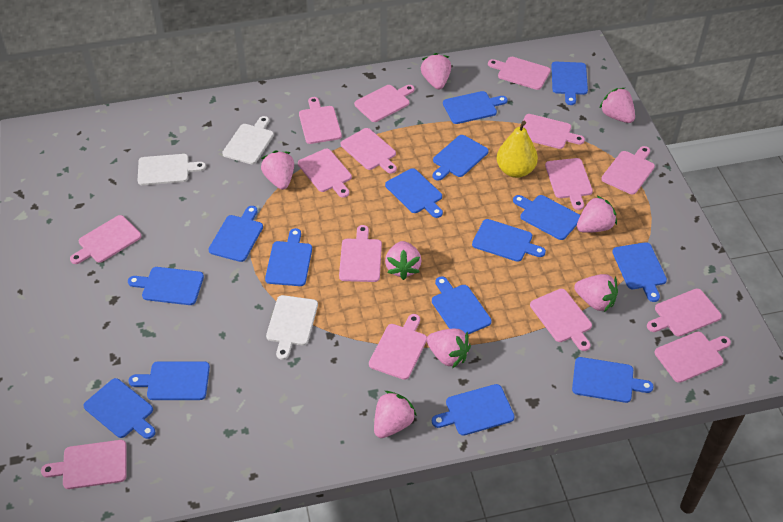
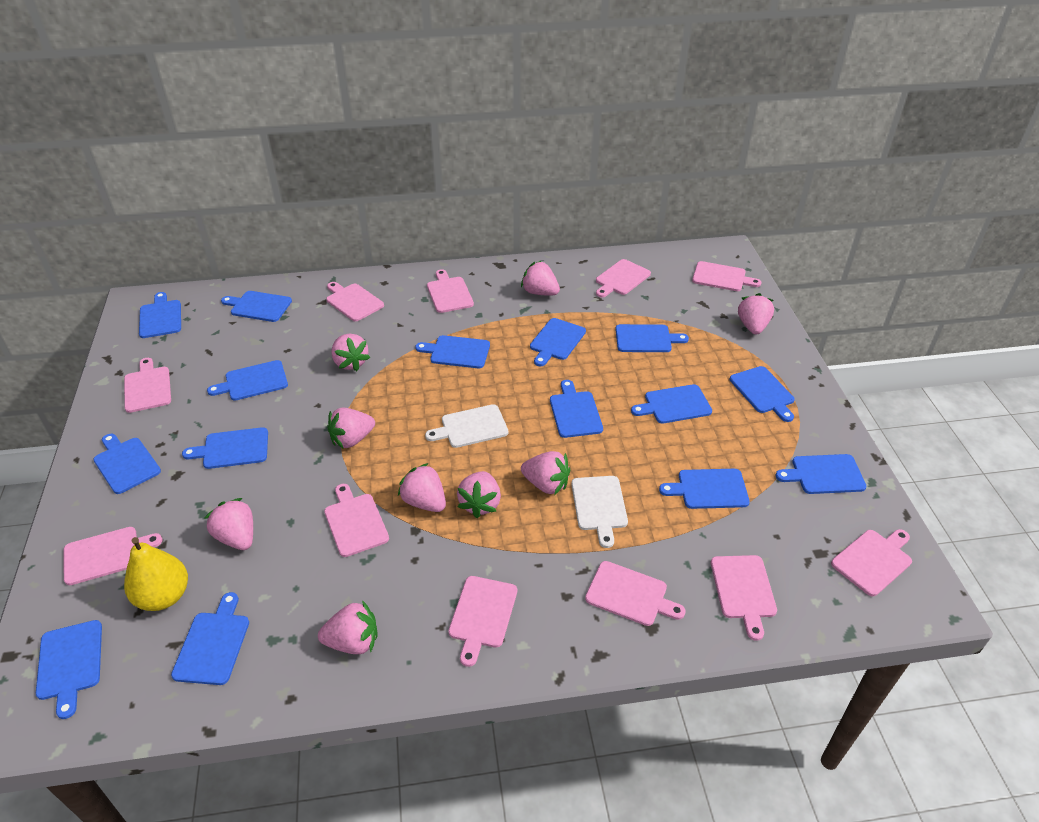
pink cutting board: 15 -> 11
pink strawberry: 8 -> 9
white cutting board: 3 -> 2

